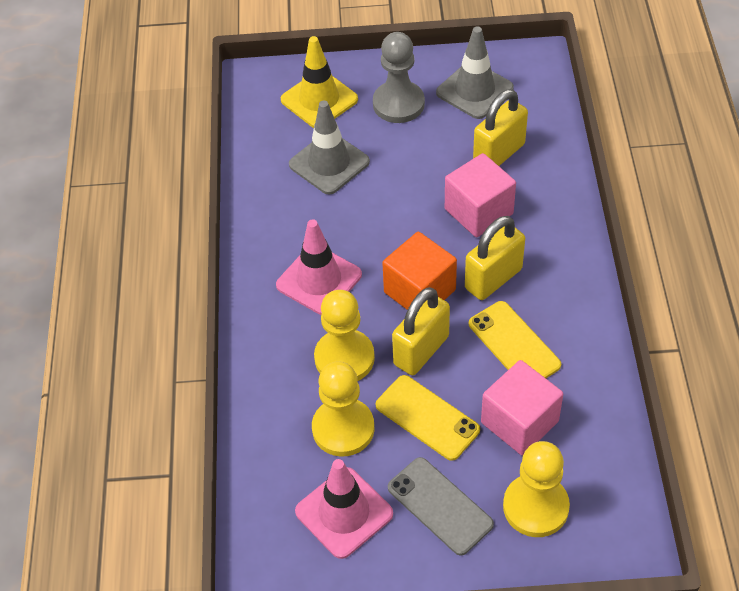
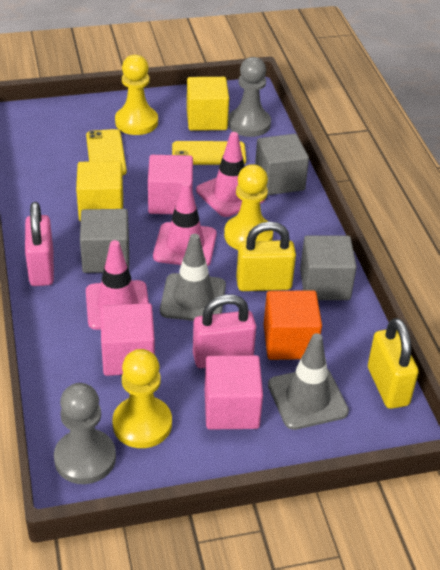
grey cube: 0 -> 3
grey pawn: 1 -> 2
grey phone: 1 -> 0
pink cube: 2 -> 3
pink padlock: 0 -> 2
pink traffic cone: 2 -> 3
yellow cube: 0 -> 2
yellow padlock: 3 -> 2
yellow traffic cone: 1 -> 0

